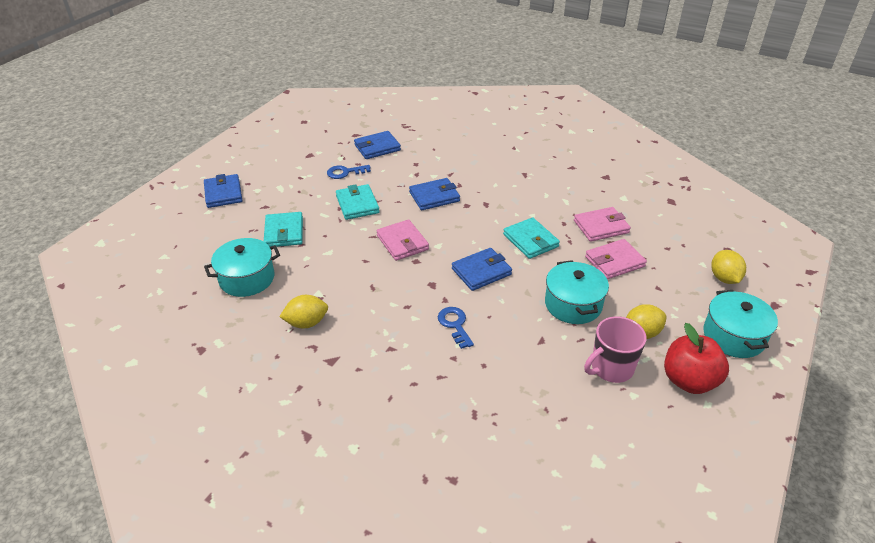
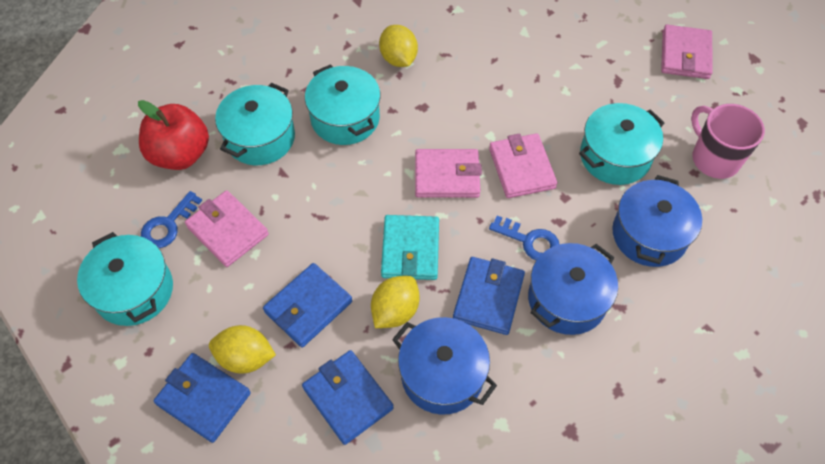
blue pot: 0 -> 3
pink wallet: 3 -> 4
turquoise pot: 3 -> 4
turquoise wallet: 3 -> 1

